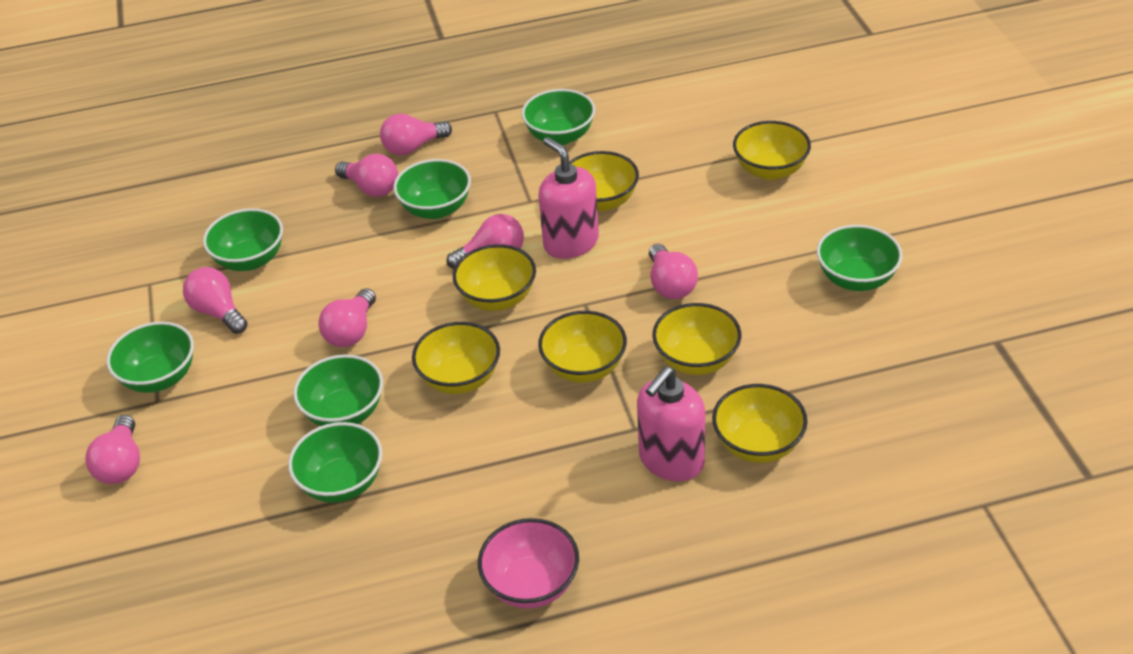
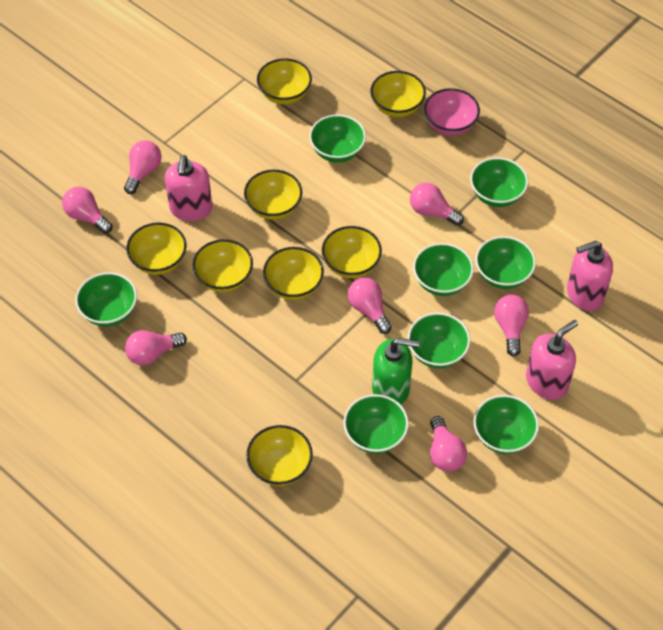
green bowl: 7 -> 8
green soap dispenser: 0 -> 1
pink soap dispenser: 2 -> 3
yellow bowl: 7 -> 8

